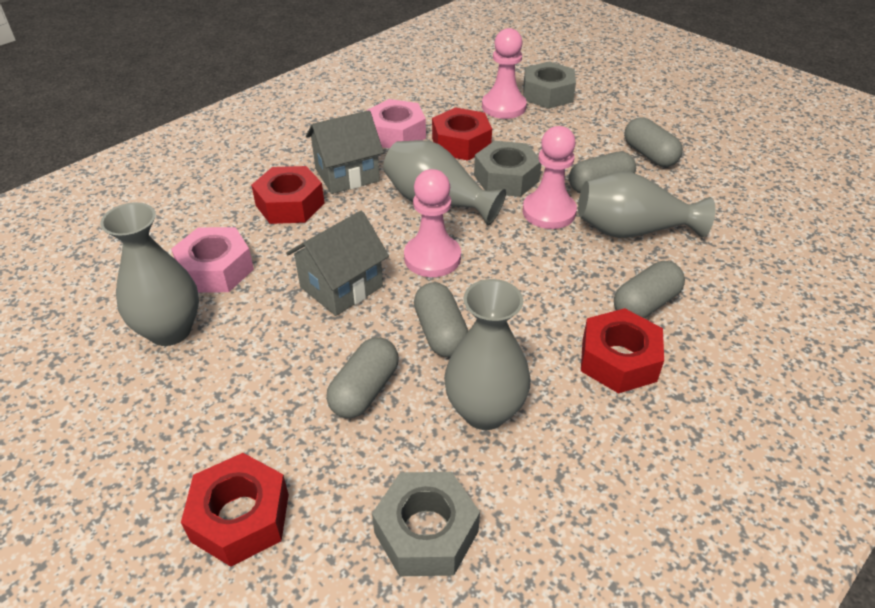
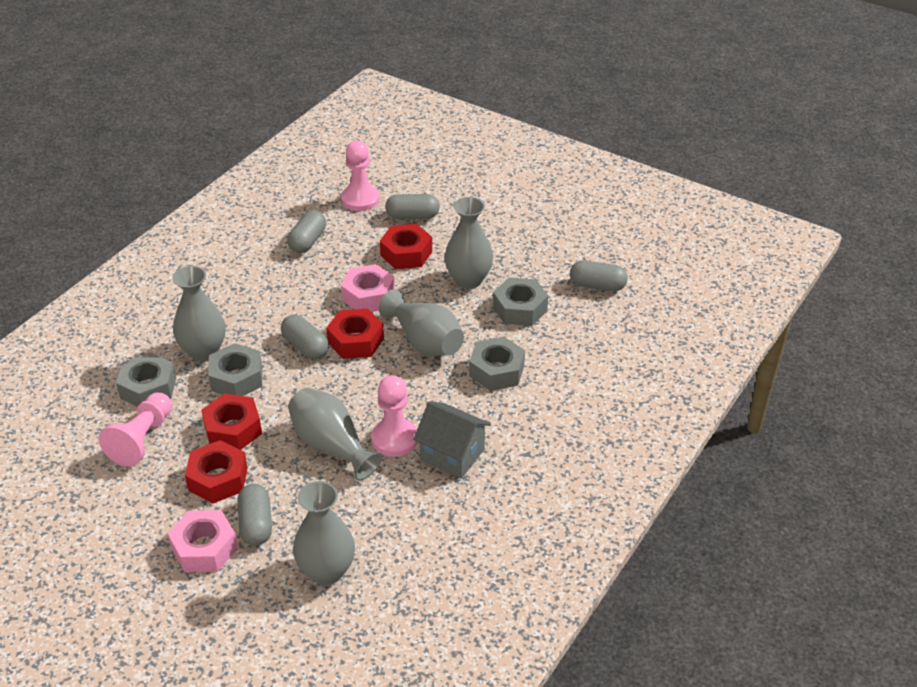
grey house: 2 -> 1
grey nut: 3 -> 4
grey vase: 4 -> 5

